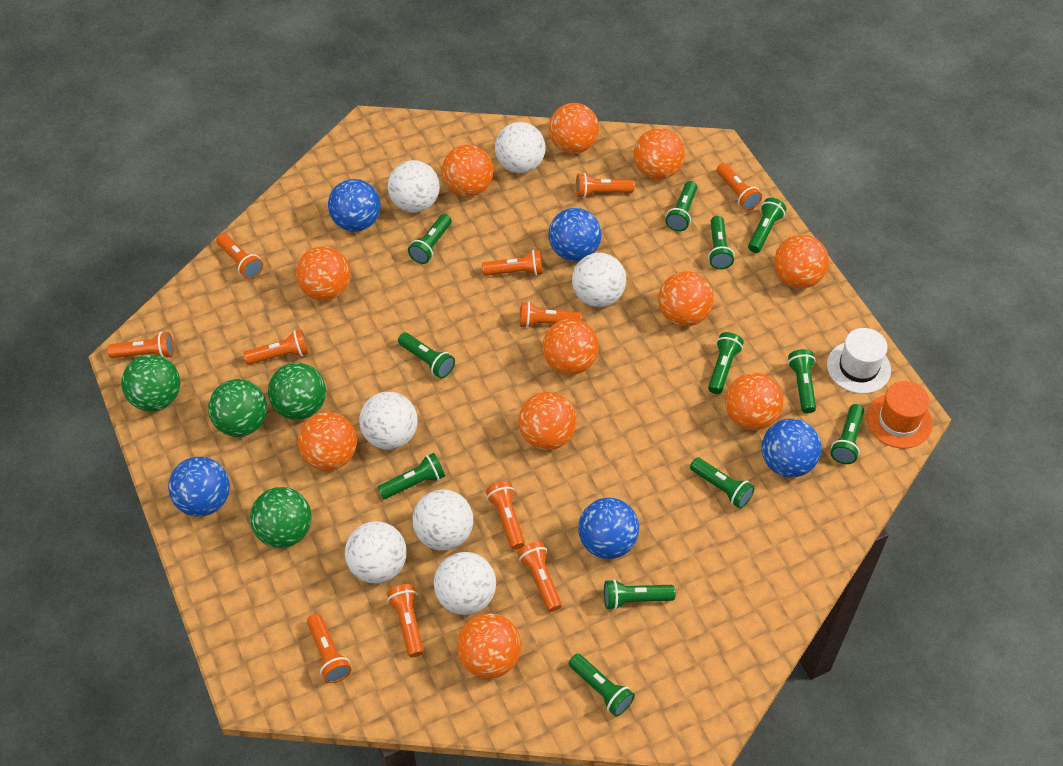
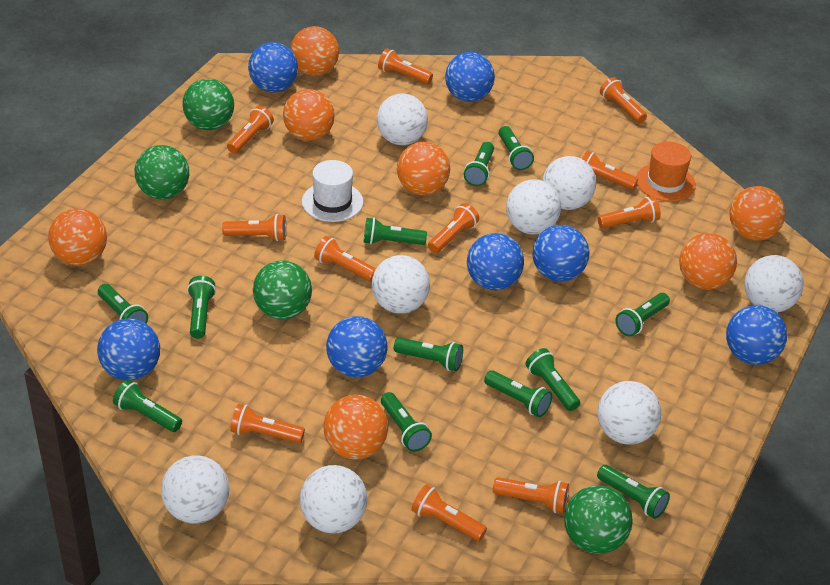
blue ball: 5 -> 7
orange ball: 11 -> 7
white ball: 7 -> 8

